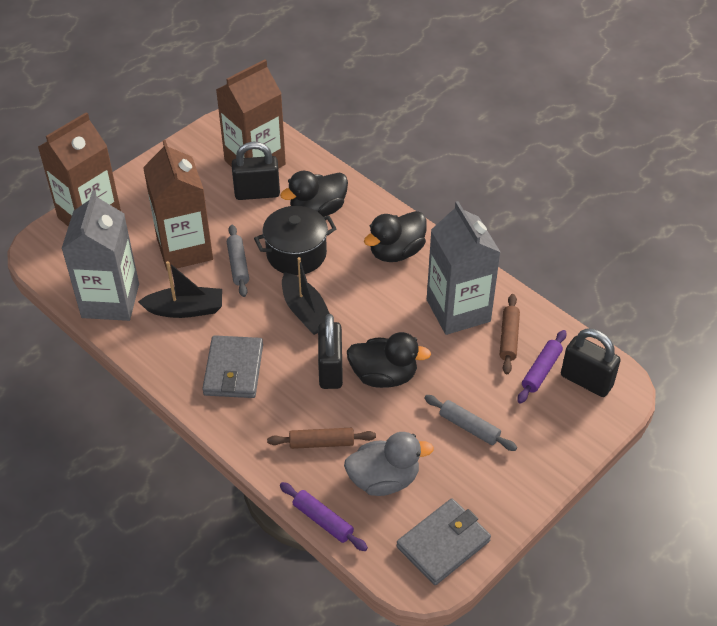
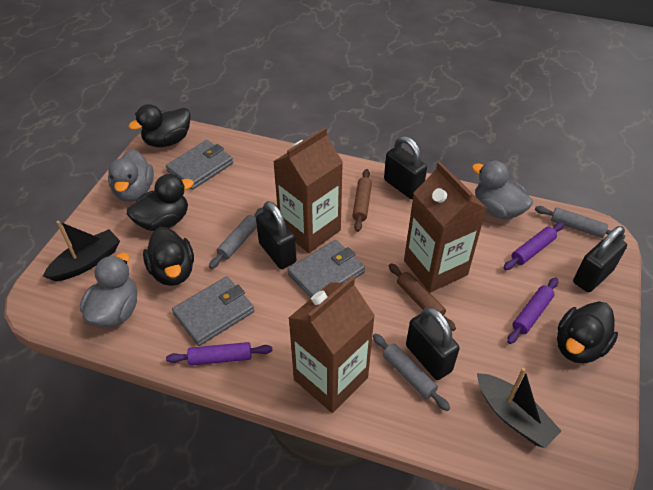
black duck: 3 -> 4
black padlock: 3 -> 4
black pot: 1 -> 0
grey carton: 2 -> 0
grey duck: 1 -> 3
grey rolling pin: 2 -> 3
grey wallet: 2 -> 3
purple rolling pin: 2 -> 3

